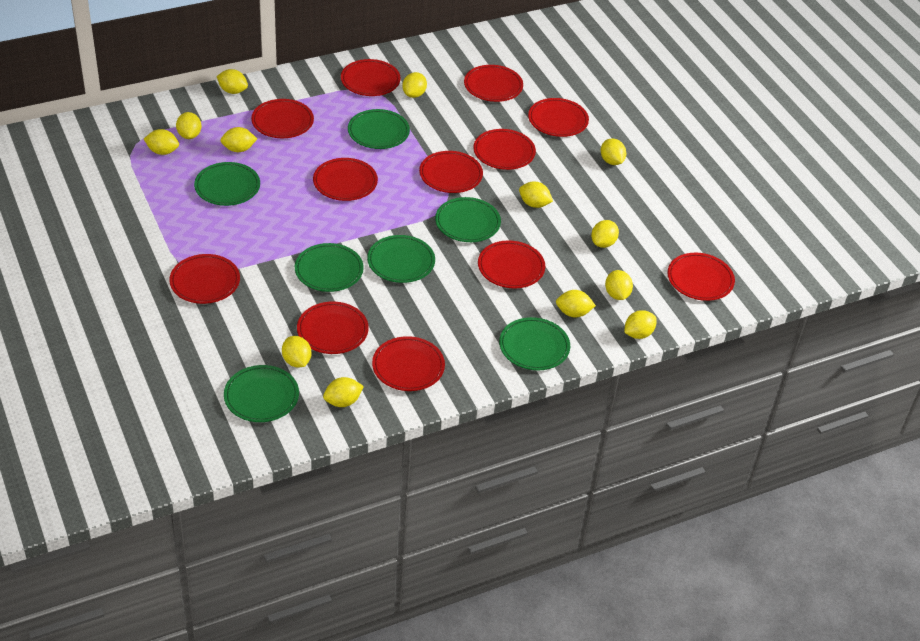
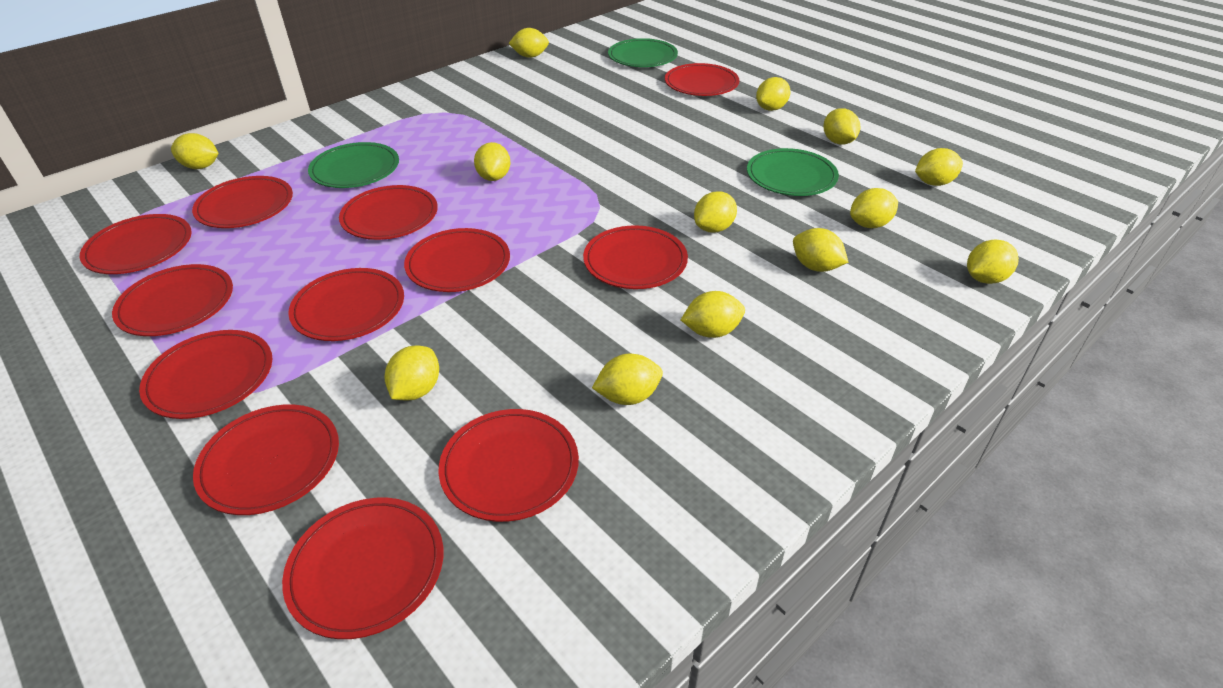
green plate: 7 -> 3

